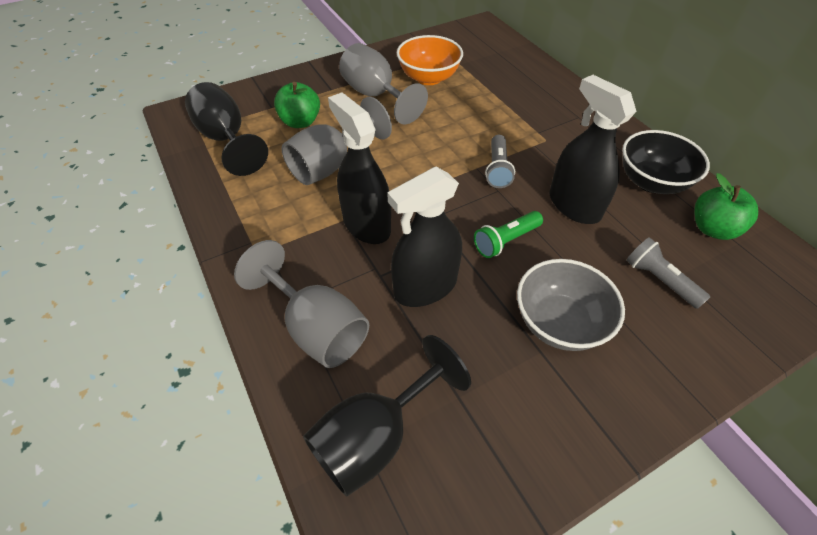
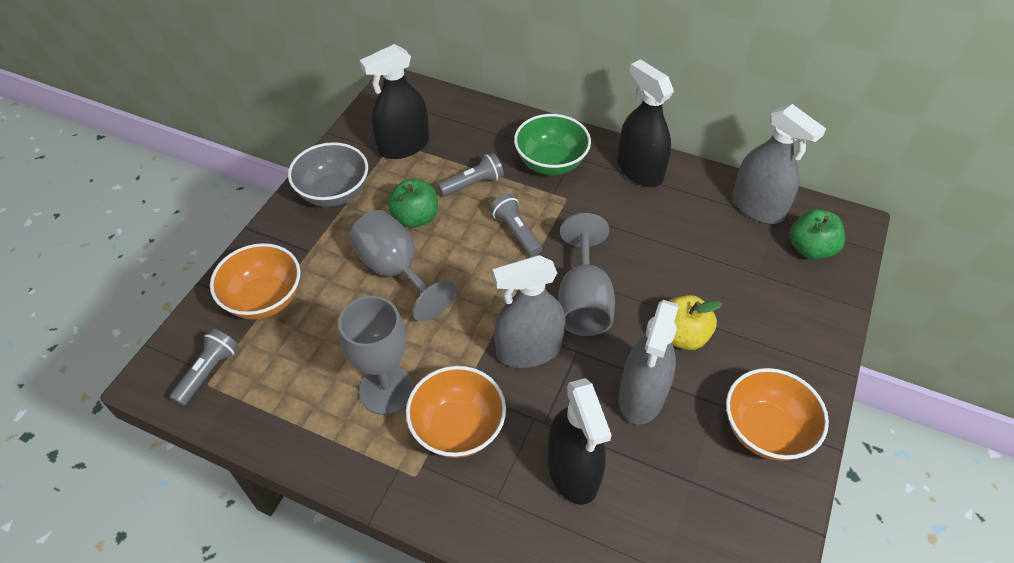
black bowl: 1 -> 0
black goblet: 2 -> 0
green bowl: 0 -> 1
green flashlight: 1 -> 0
grey flashlight: 2 -> 3
grey spray bottle: 0 -> 3
orange bowl: 1 -> 3
yellow apple: 0 -> 1

